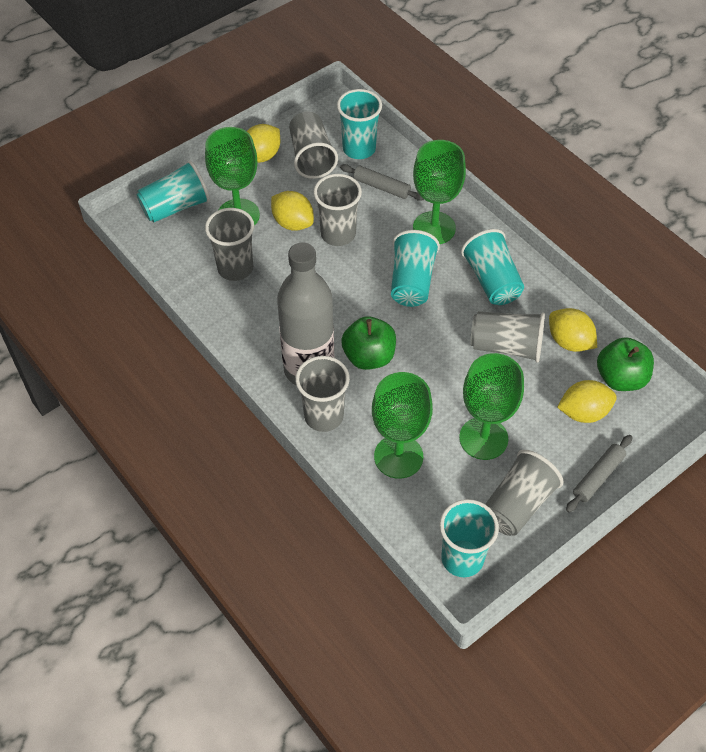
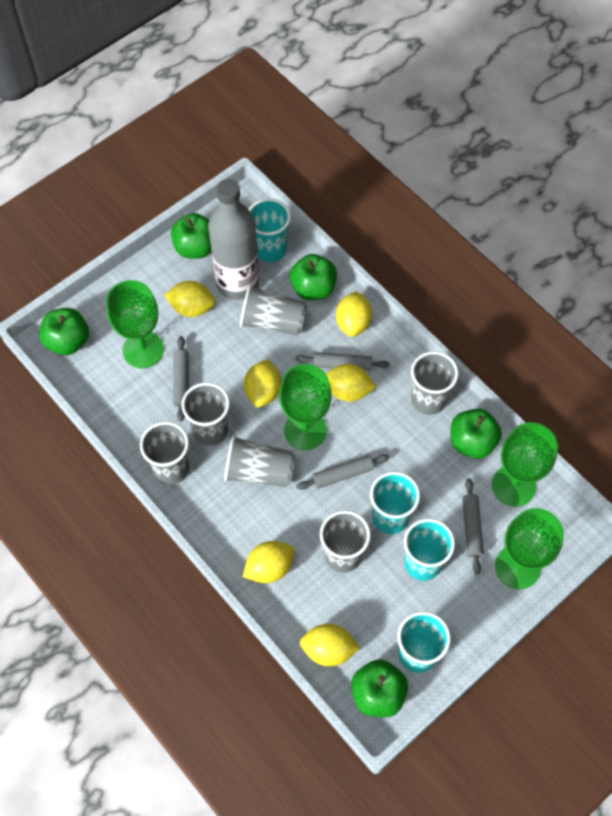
green apple: 2 -> 5
grey rolling pin: 2 -> 4
turquoise cup: 5 -> 4
yellow lemon: 4 -> 6

